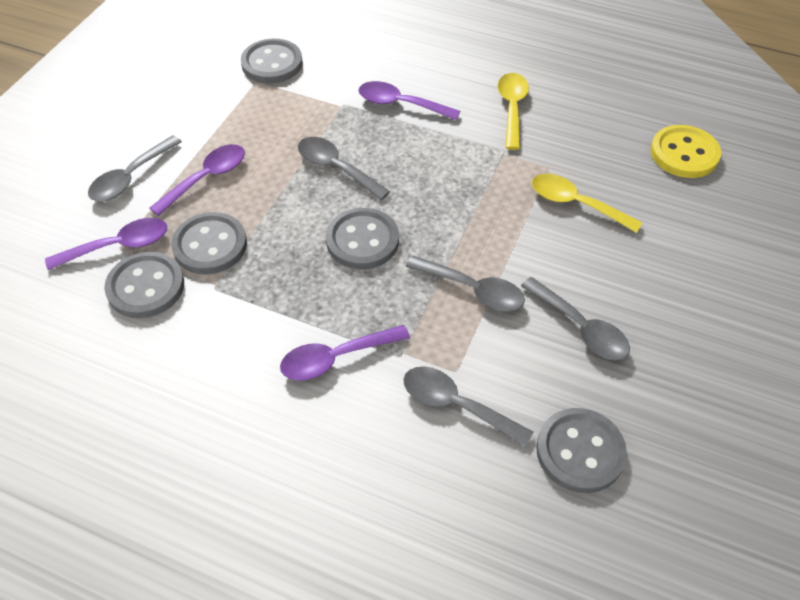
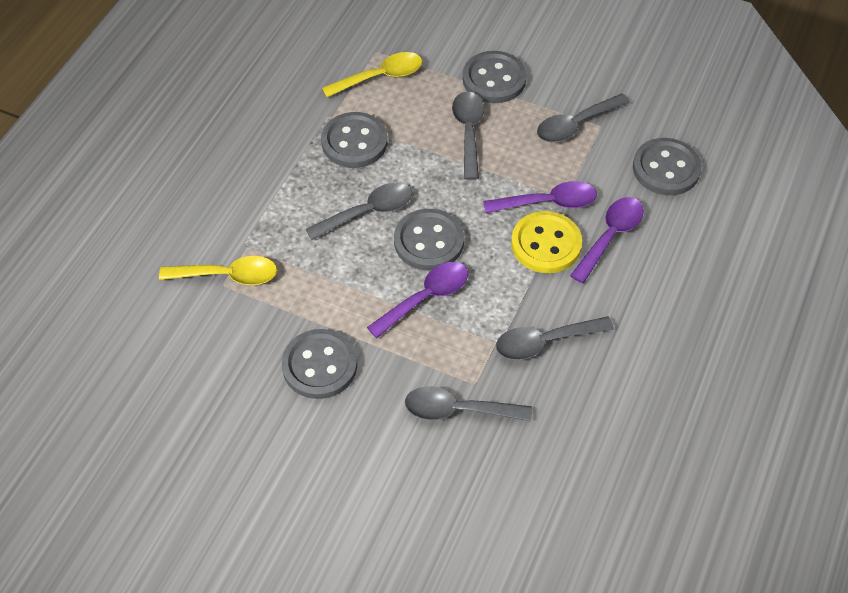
purple spoon: 4 -> 3

